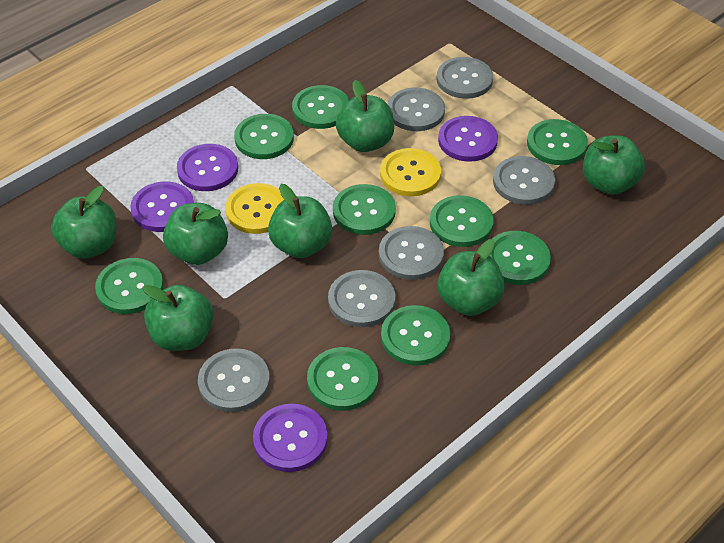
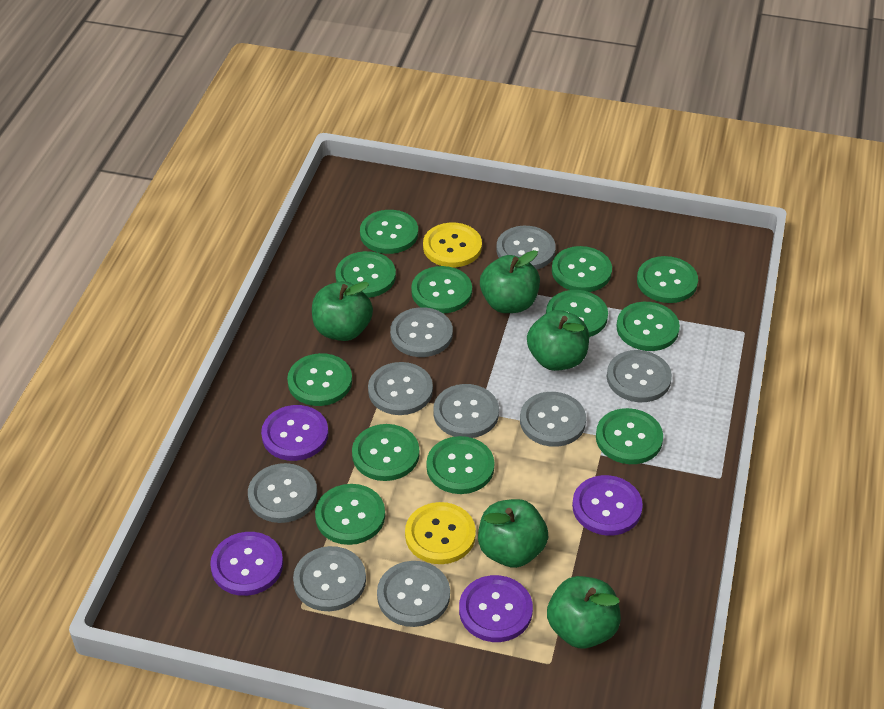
green apple: 7 -> 5
green button: 9 -> 12
grey button: 6 -> 9

